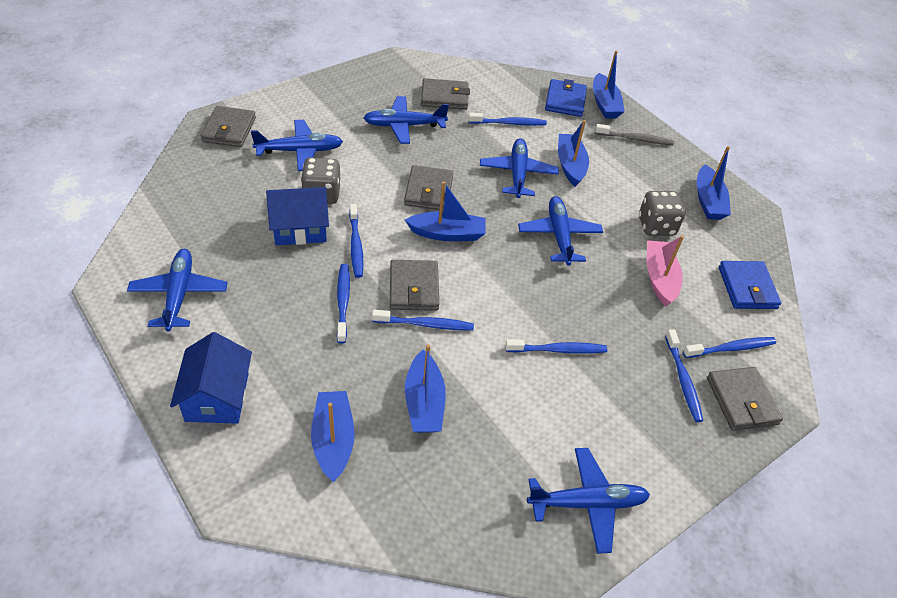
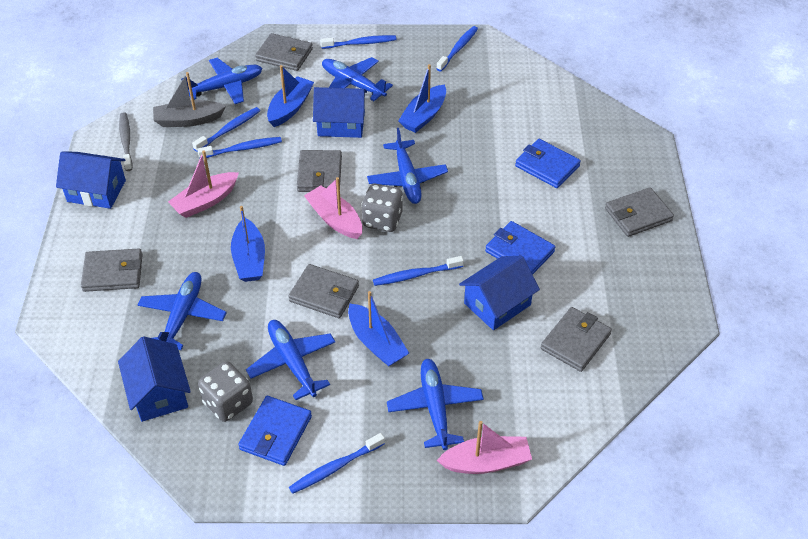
blue boat: 6 -> 4
blue house: 2 -> 4
blue toothbrush: 7 -> 6
blue wallet: 2 -> 3
grey boat: 0 -> 1
grey wallet: 5 -> 6
pink boat: 1 -> 3

